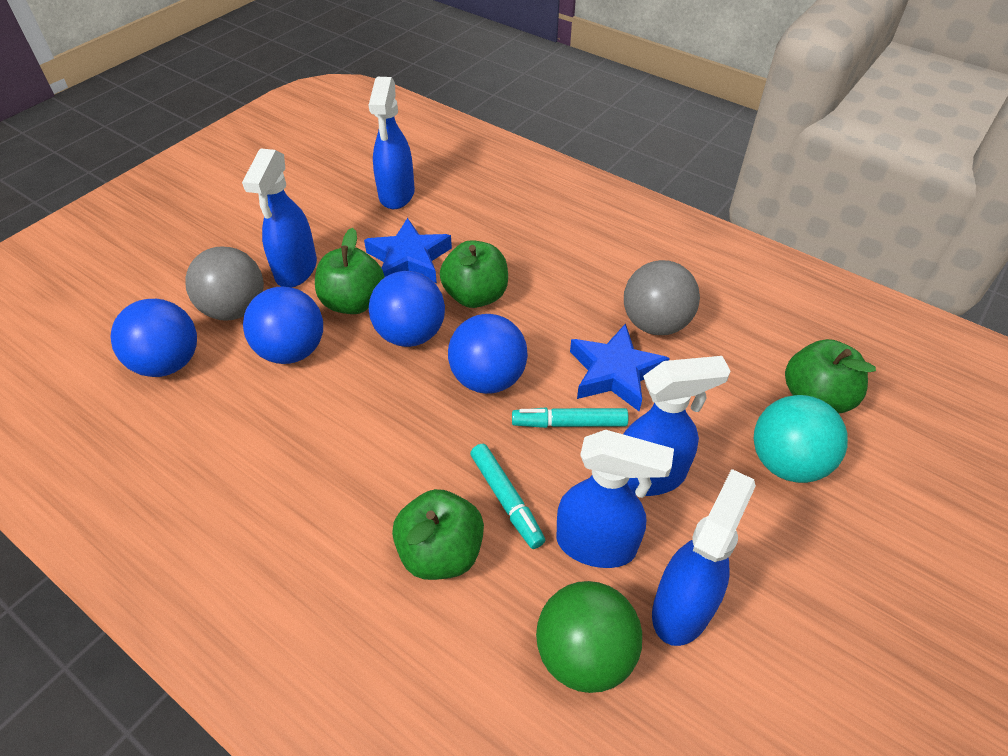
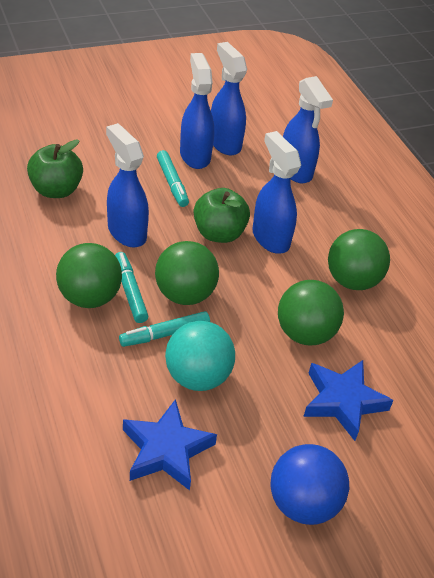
blue ball: 4 -> 1
green apple: 4 -> 2
green ball: 1 -> 4
grey ball: 2 -> 0
turquoise marker: 2 -> 3

